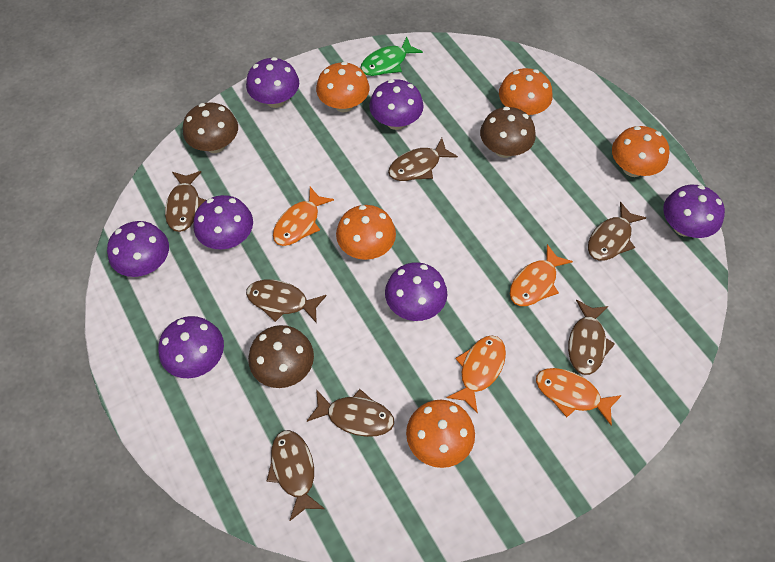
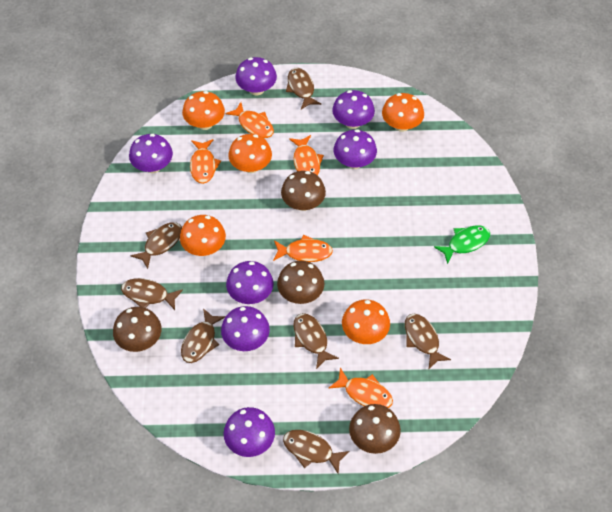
brown mushroom: 3 -> 4
orange fish: 4 -> 5

